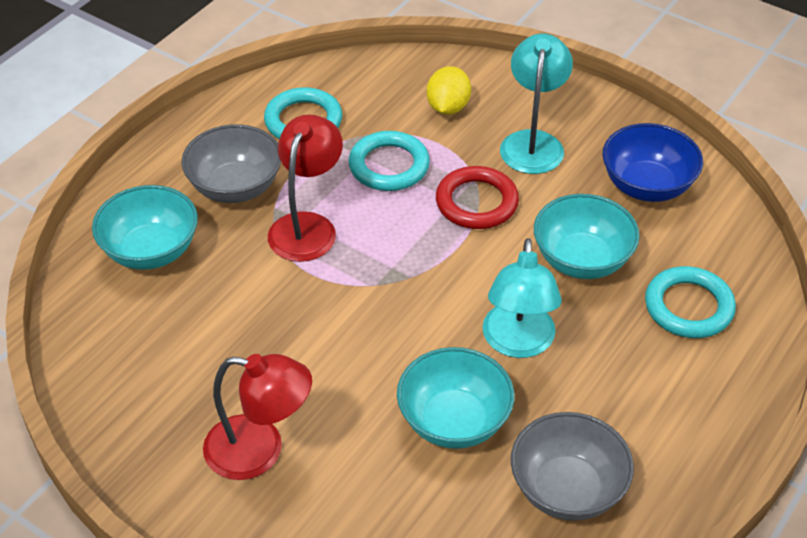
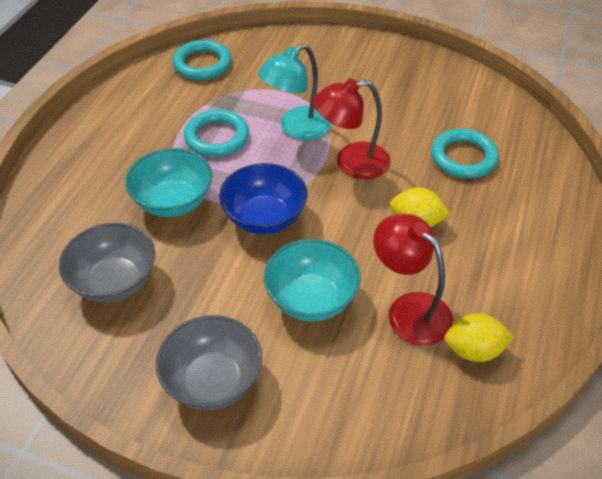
red ring: 1 -> 0
turquoise bowl: 3 -> 2
turquoise lamp: 2 -> 1
yellow lemon: 1 -> 2

